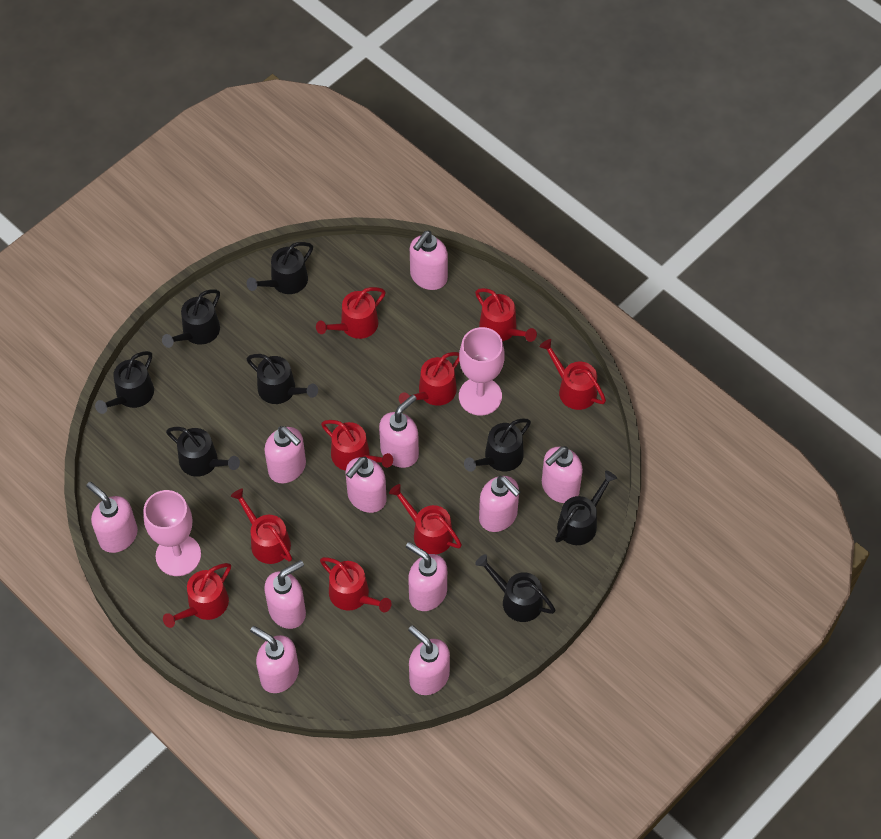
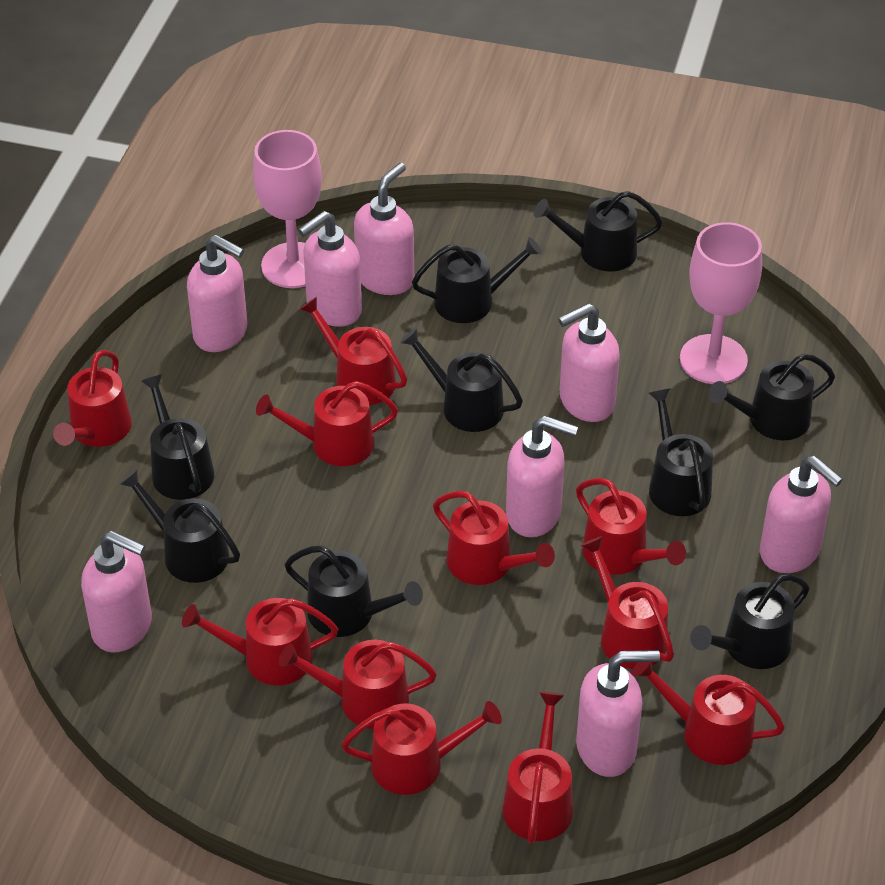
black watering can: 8 -> 9
pink soap dispenser: 11 -> 8
red watering can: 9 -> 11

